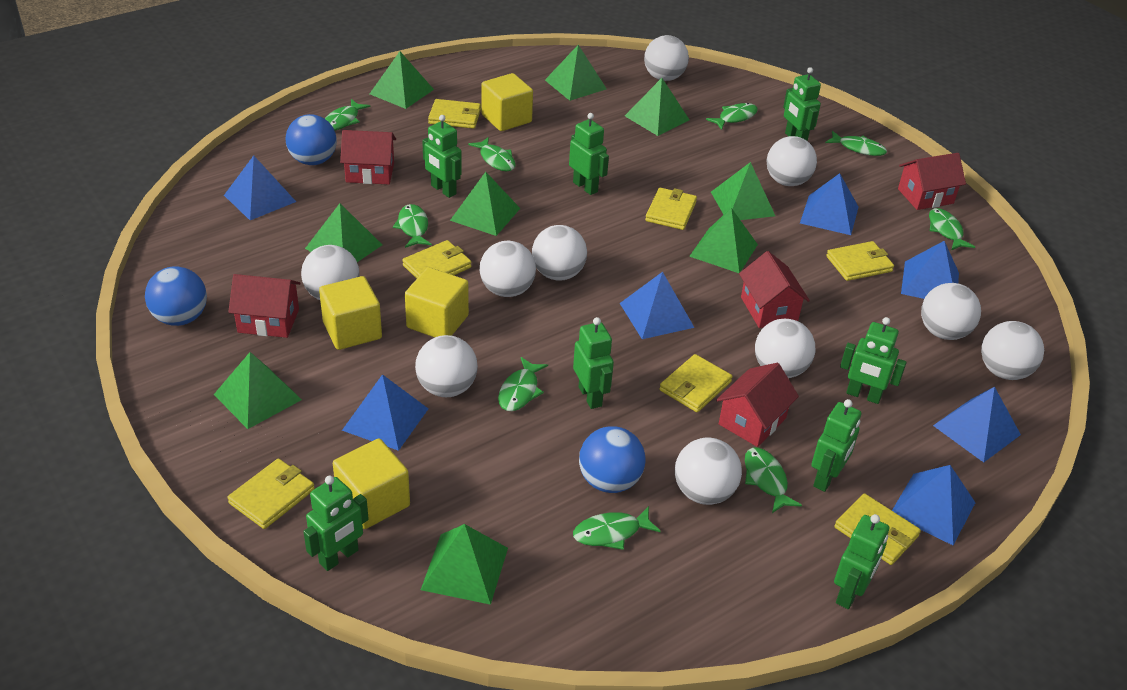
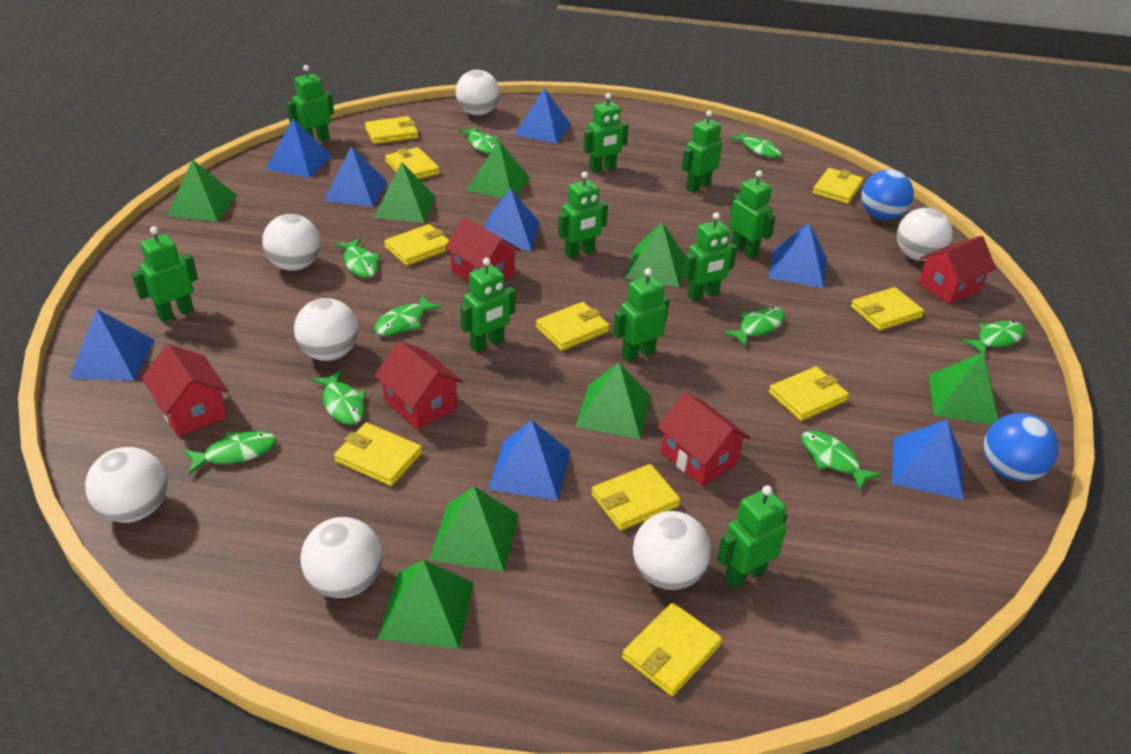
blue ball: 3 -> 2
blue pyramid: 7 -> 8
green pyramid: 9 -> 8
green robot: 8 -> 10
white ball: 10 -> 7
yellow cube: 4 -> 0
yellow wallet: 7 -> 10

